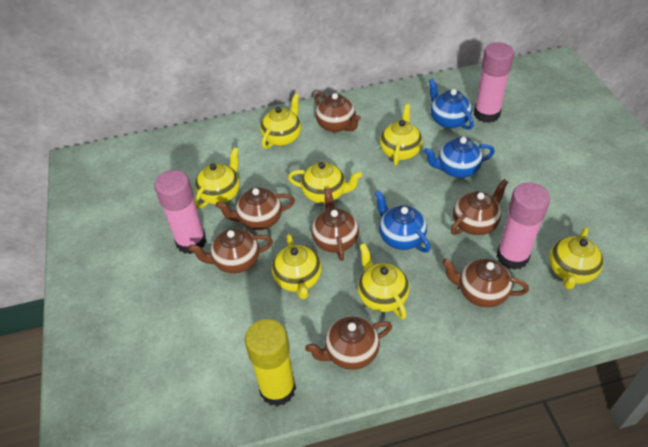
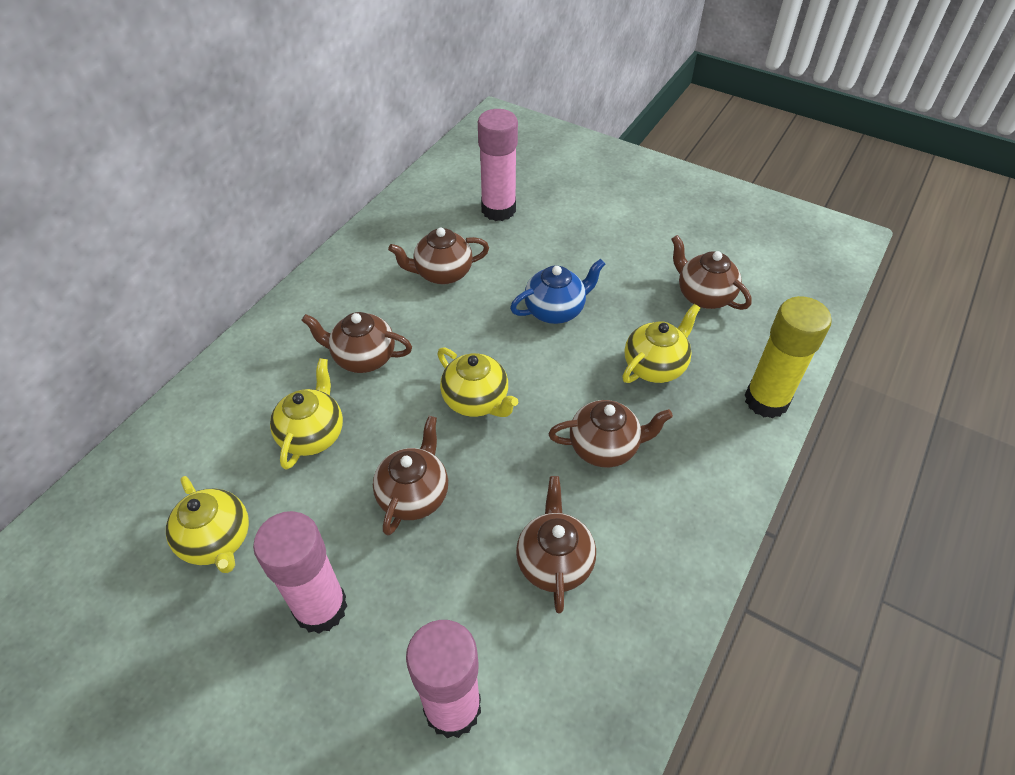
blue teapot: 3 -> 1
brown teapot: 7 -> 6
yellow teapot: 7 -> 4

